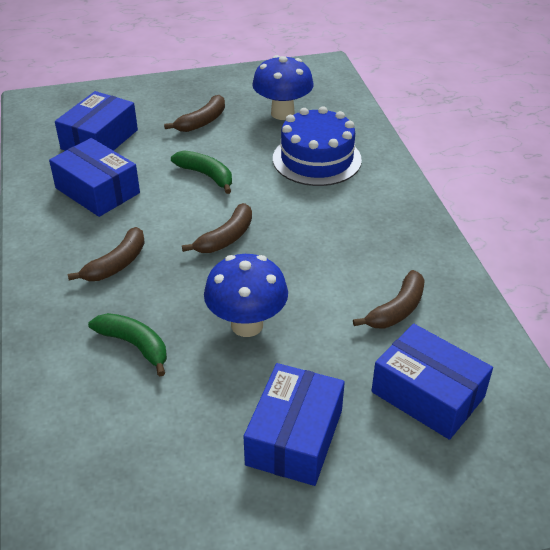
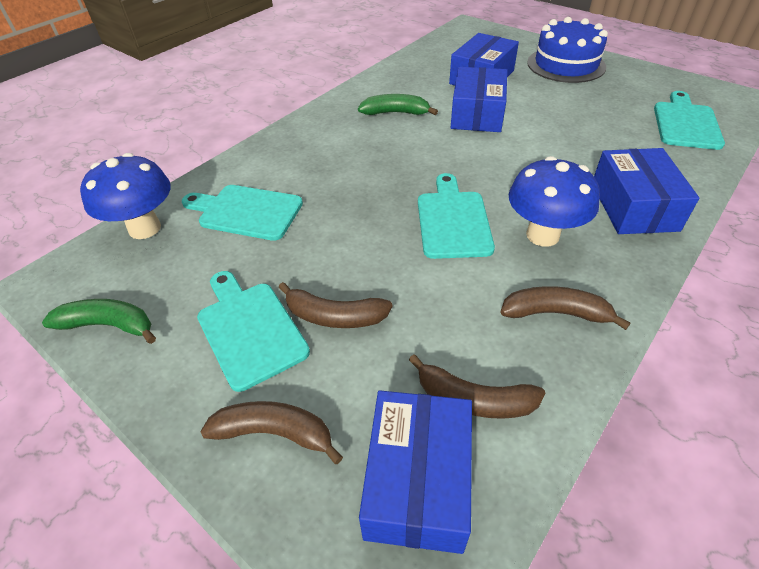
turquoise cutting board: 0 -> 4

